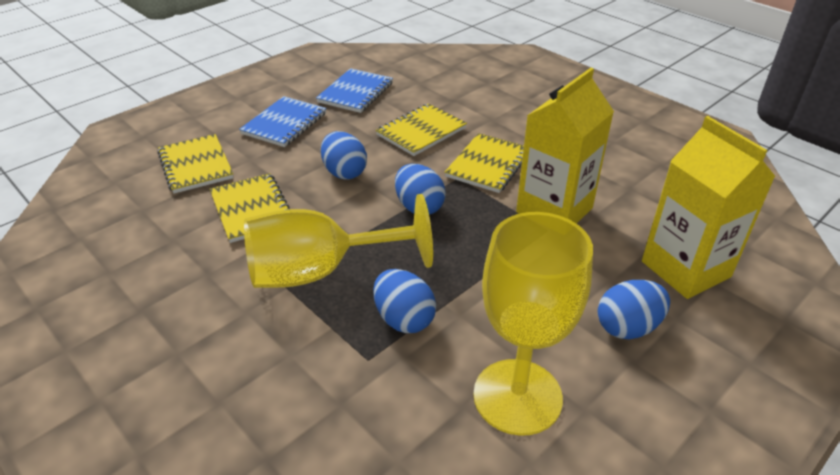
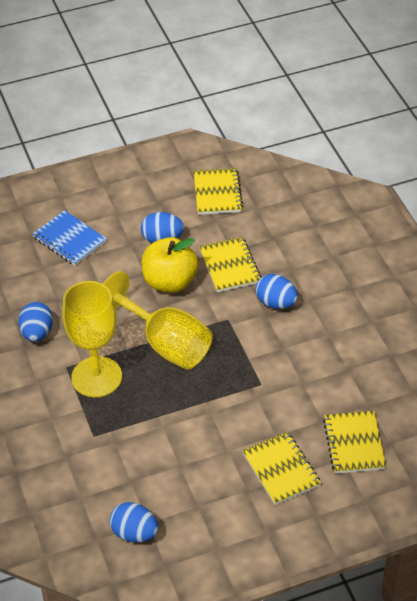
blue notebook: 2 -> 1
yellow apple: 0 -> 1
yellow carton: 2 -> 0

